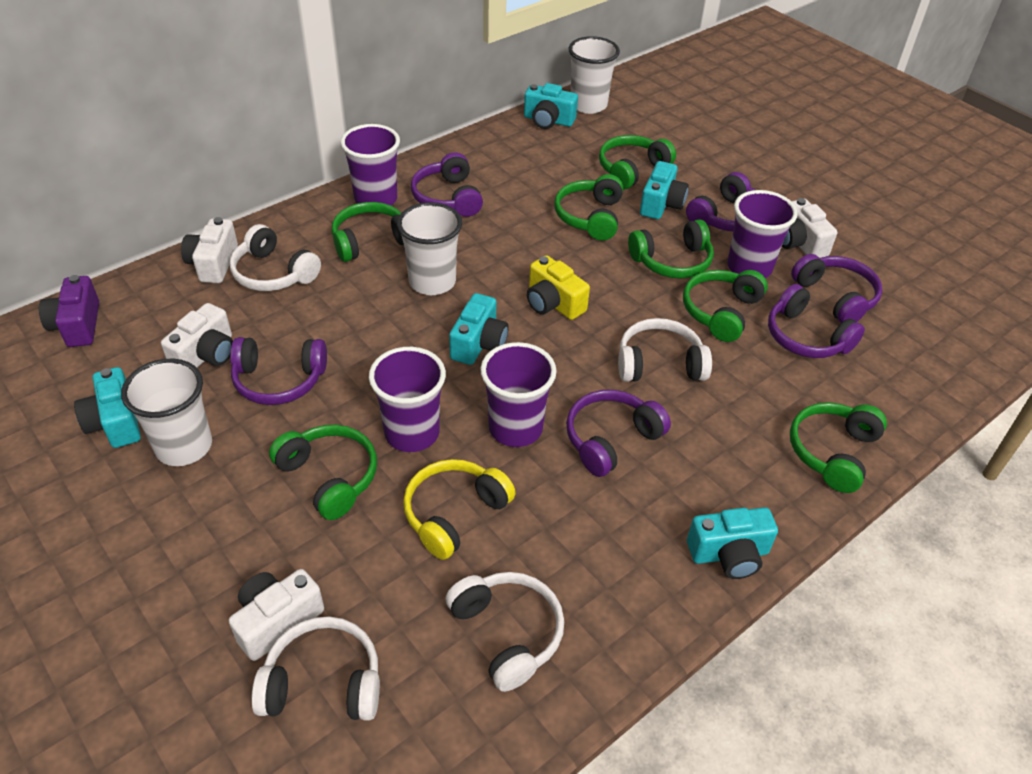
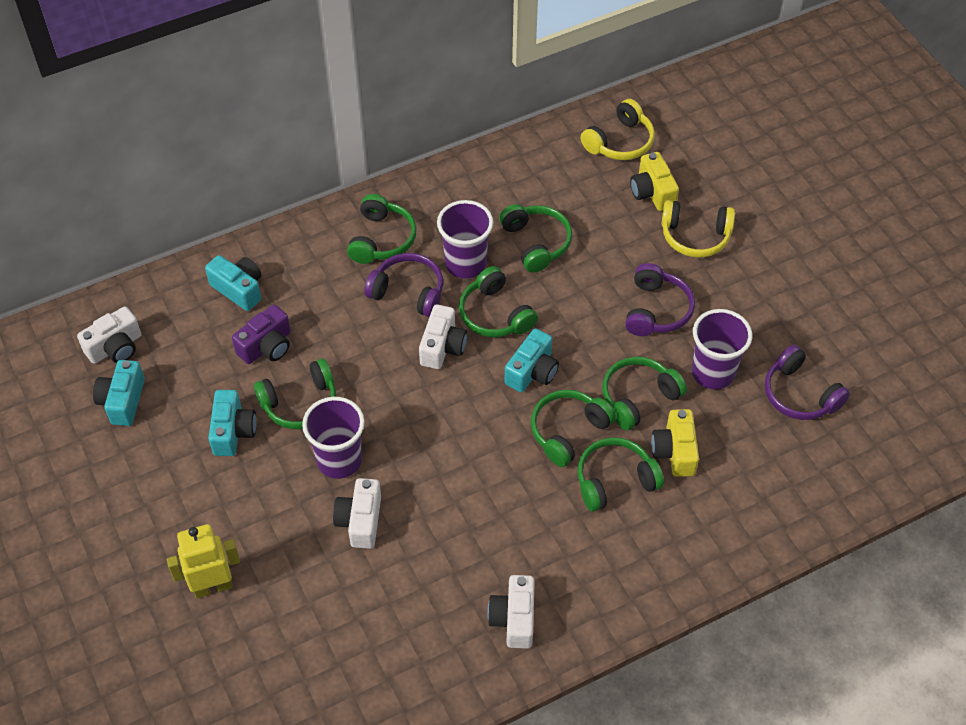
purple cup: 4 -> 3
purple headphones: 6 -> 3
turquoise camera: 5 -> 4
white cup: 3 -> 0
white headphones: 4 -> 0
yellow camera: 1 -> 2
yellow headphones: 1 -> 2
yellow robot: 0 -> 1

